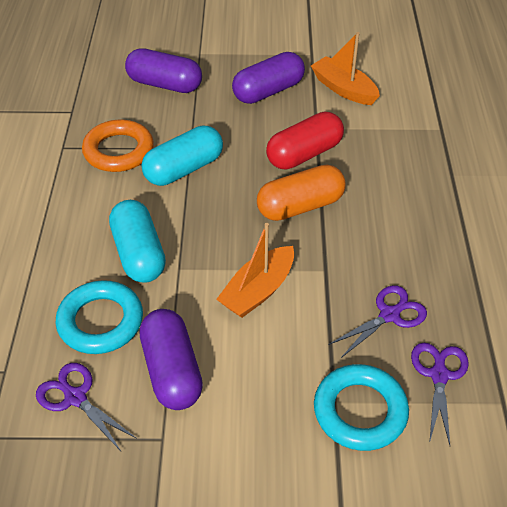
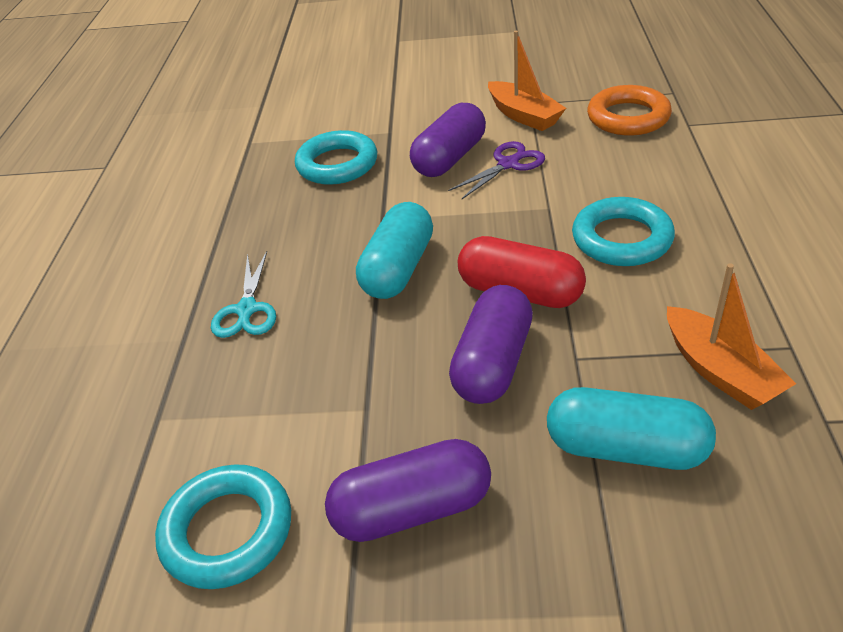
orange capsule: 1 -> 0
purple scissors: 3 -> 1
turquoise ring: 2 -> 3
turquoise scissors: 0 -> 1

